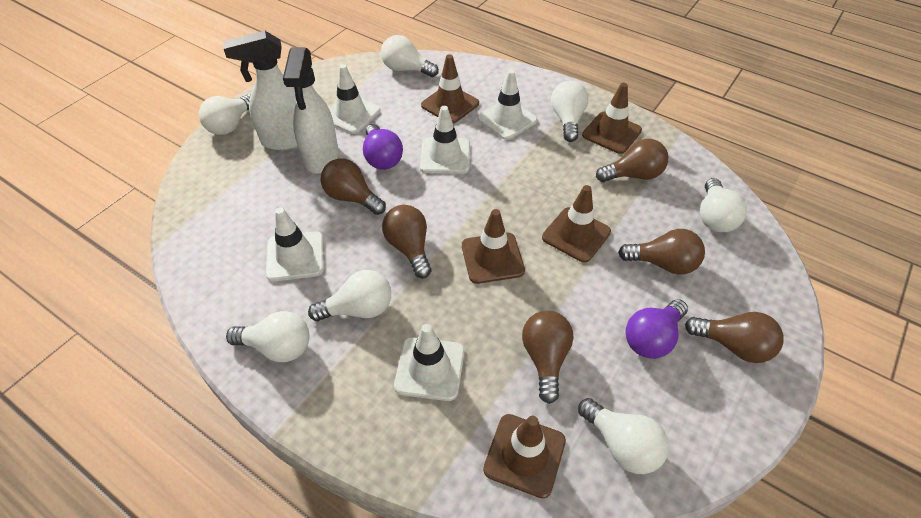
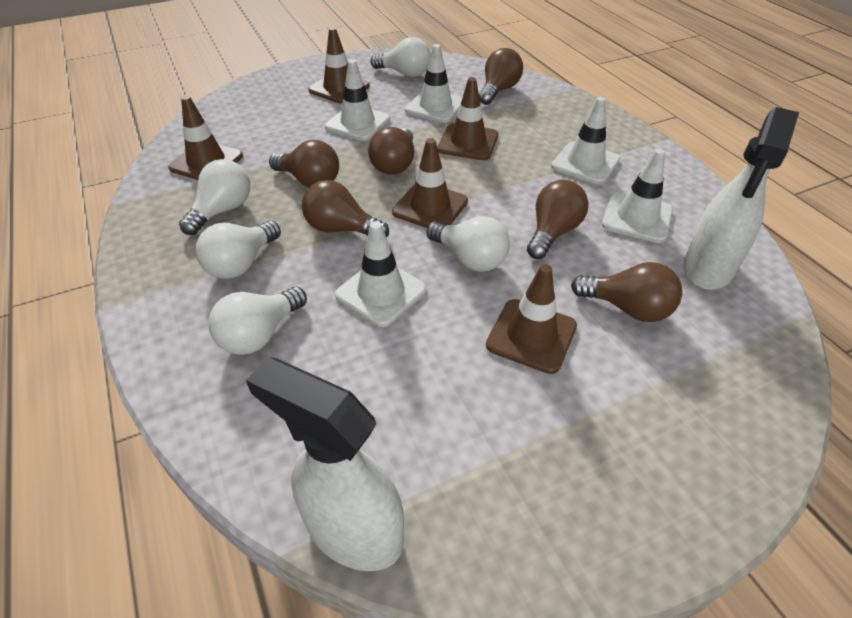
purple light bulb: 2 -> 0
white light bulb: 7 -> 5

